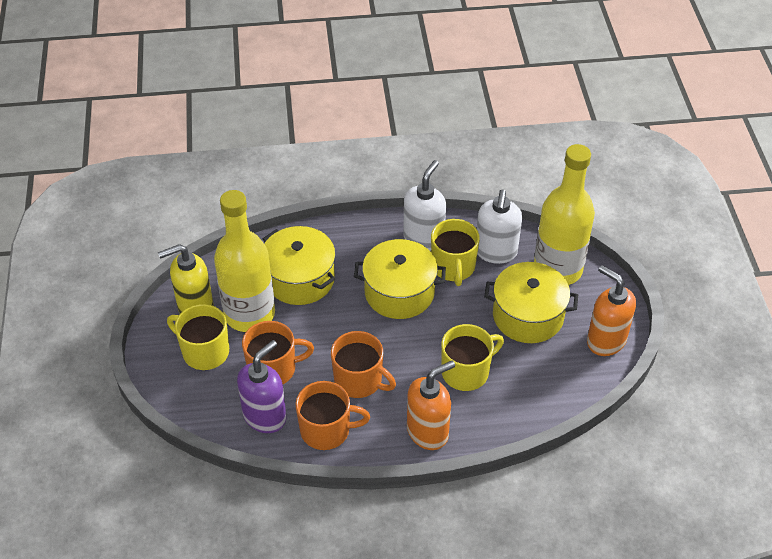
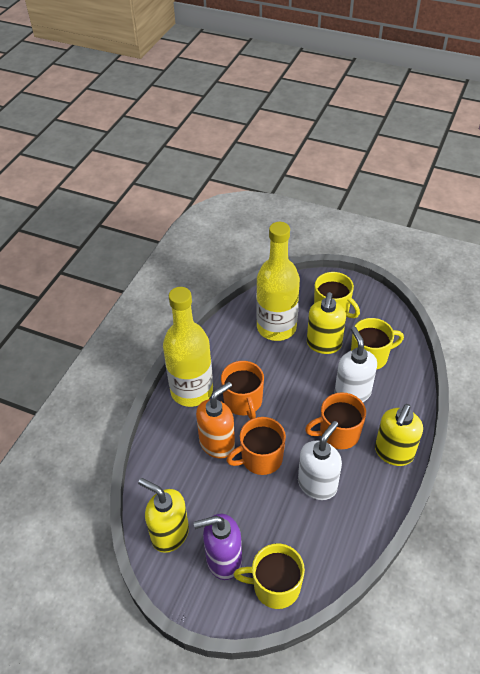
orange soap dispenser: 2 -> 1
yellow pot: 3 -> 0
yellow soap dispenser: 1 -> 3

